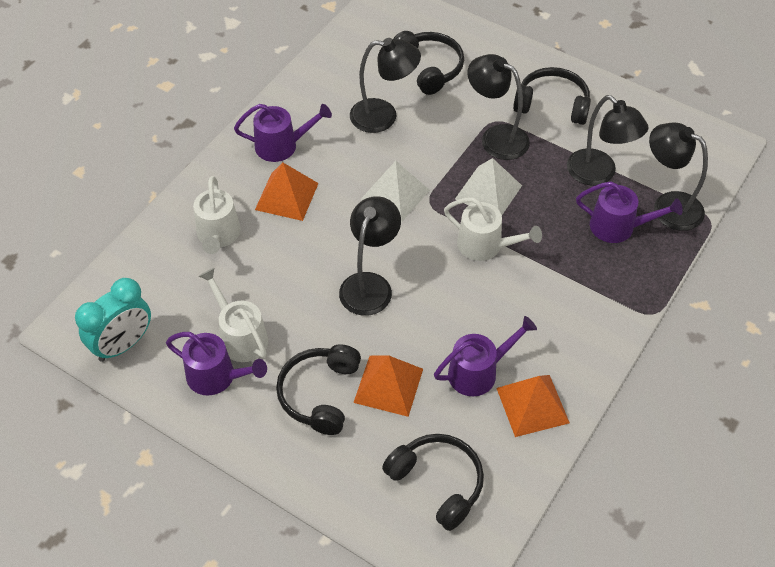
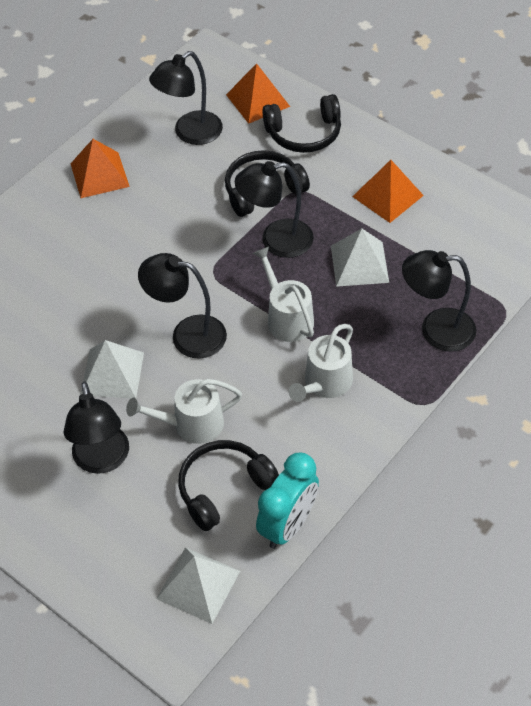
black headphones: 4 -> 3
purple watering can: 4 -> 0
white pyramid: 2 -> 3

